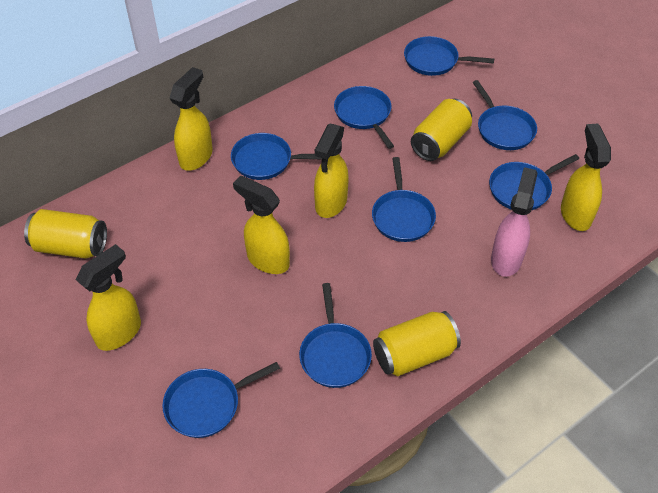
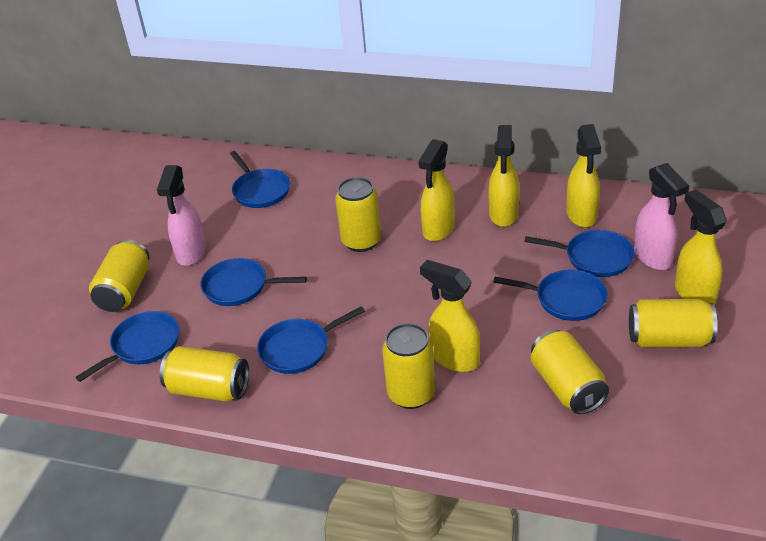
blue pan: 8 -> 6
pink spray bottle: 1 -> 2
yellow can: 3 -> 6

